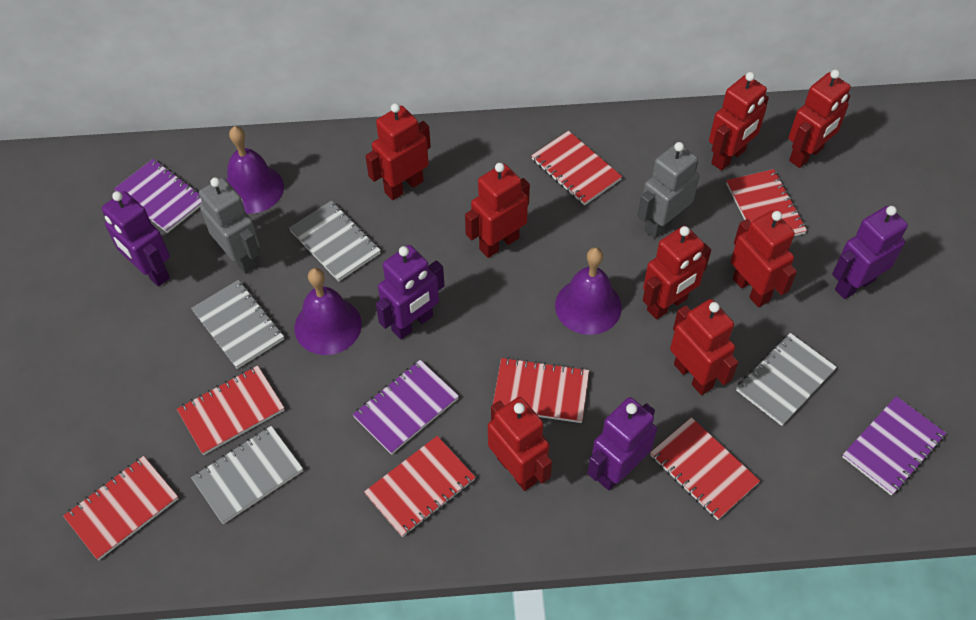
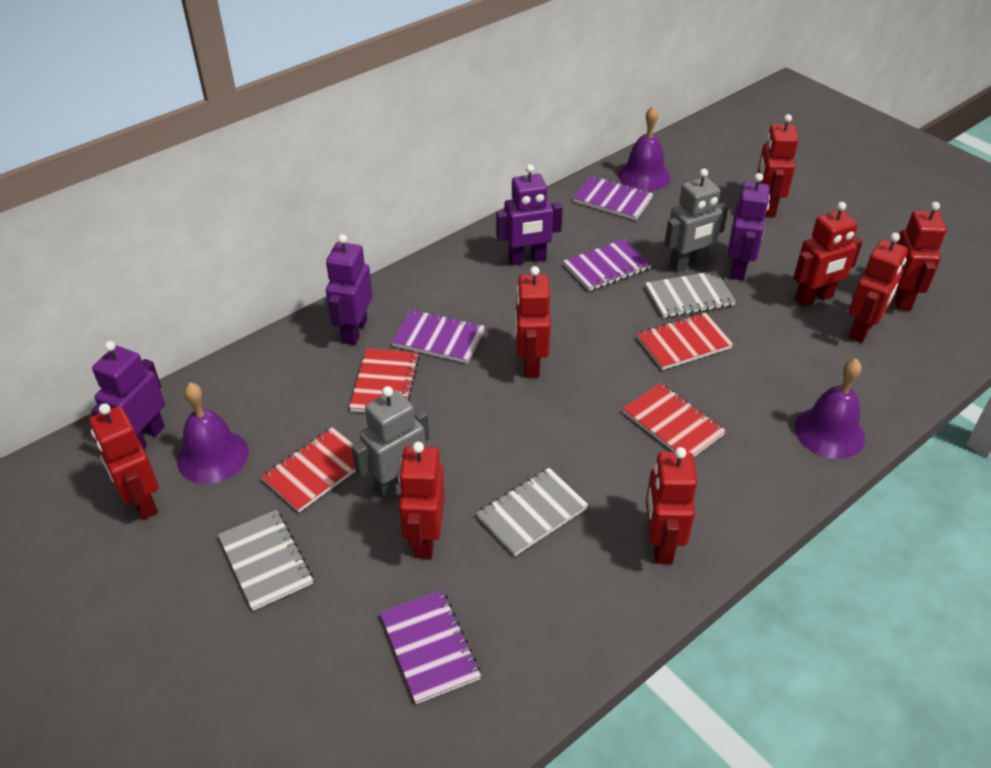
grey notebook: 4 -> 3
purple notebook: 3 -> 4
red notebook: 7 -> 4

